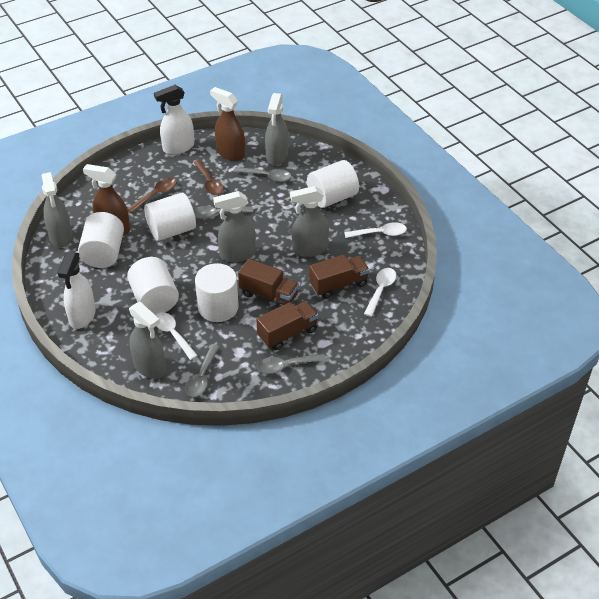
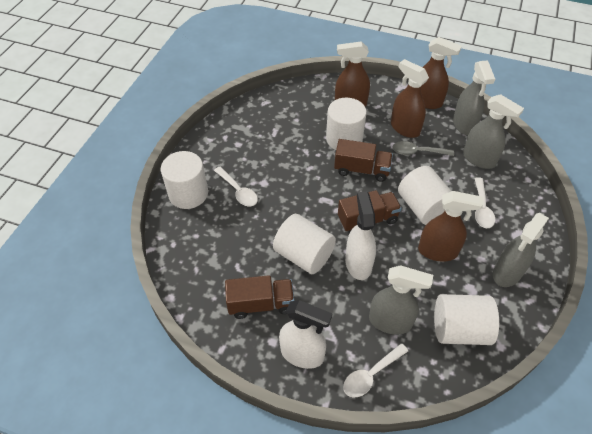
brown spoon: 2 -> 0
brown spray bottle: 2 -> 4
grey spoon: 4 -> 1
grey spray bottle: 5 -> 4

